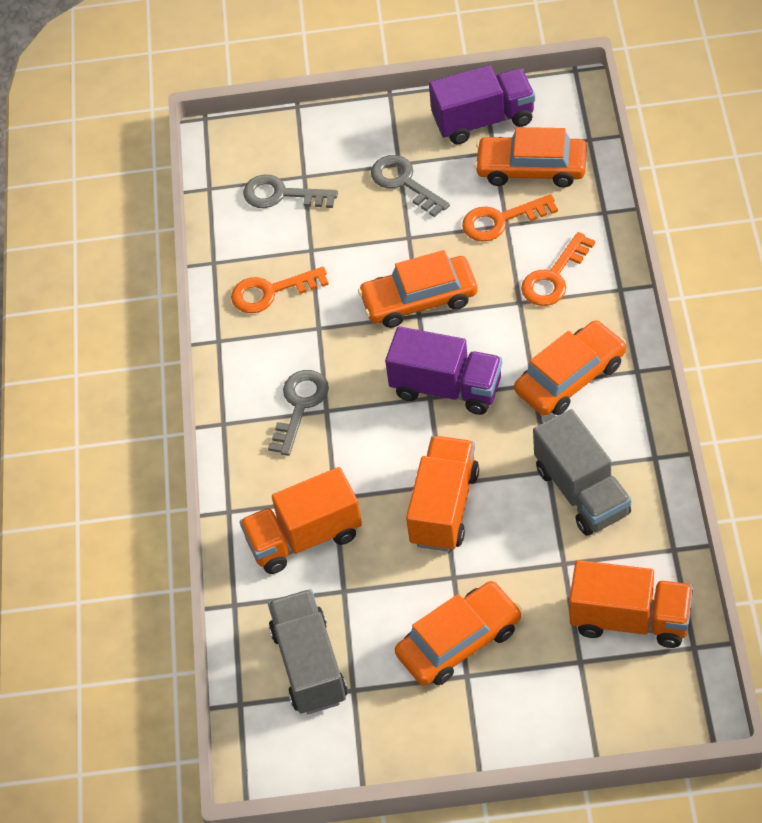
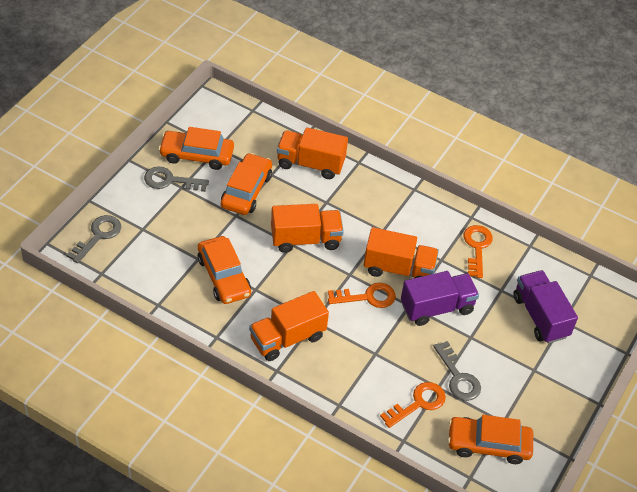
grey truck: 2 -> 0
orange truck: 3 -> 4

